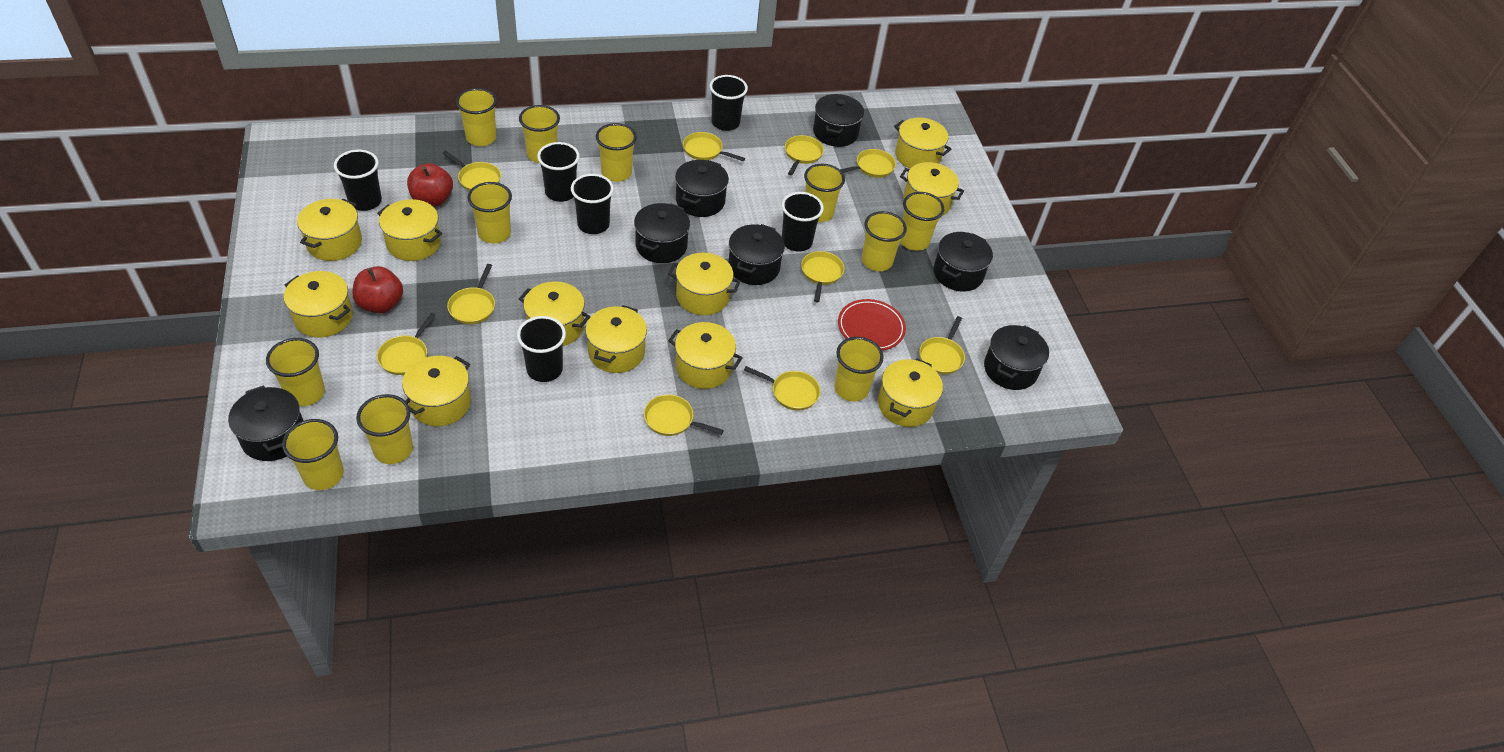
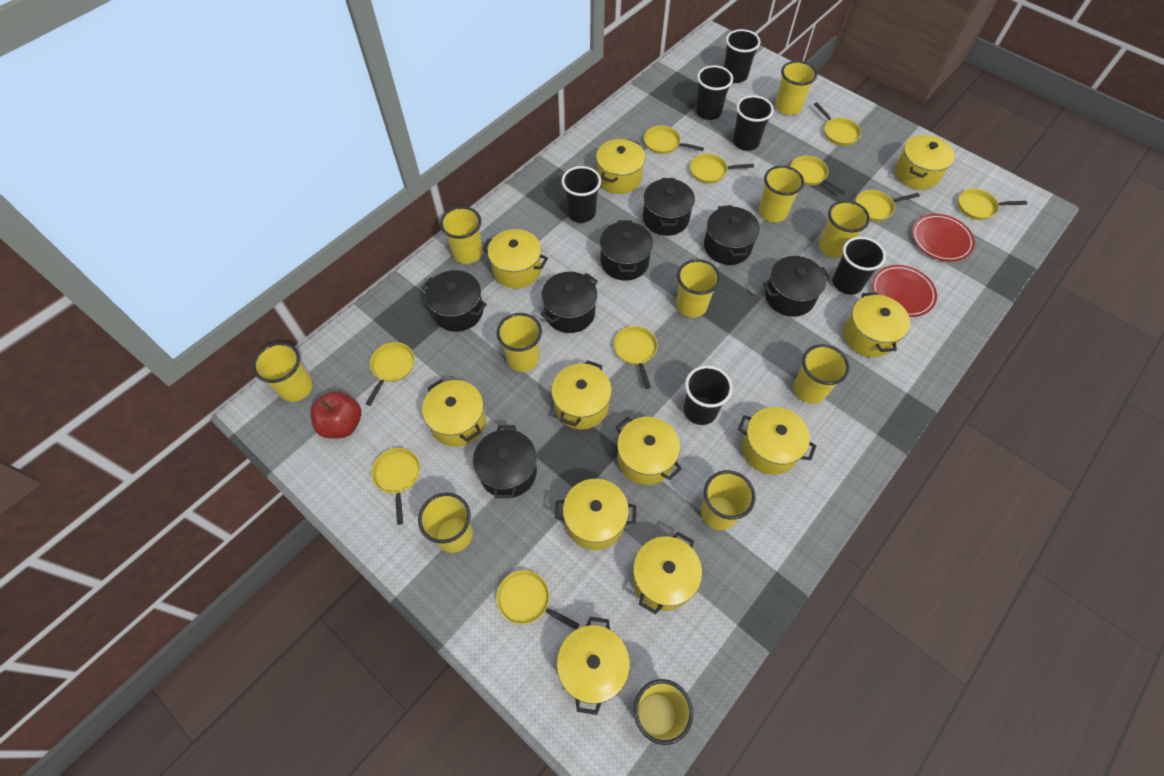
red apple: 2 -> 1
red plate: 1 -> 2

